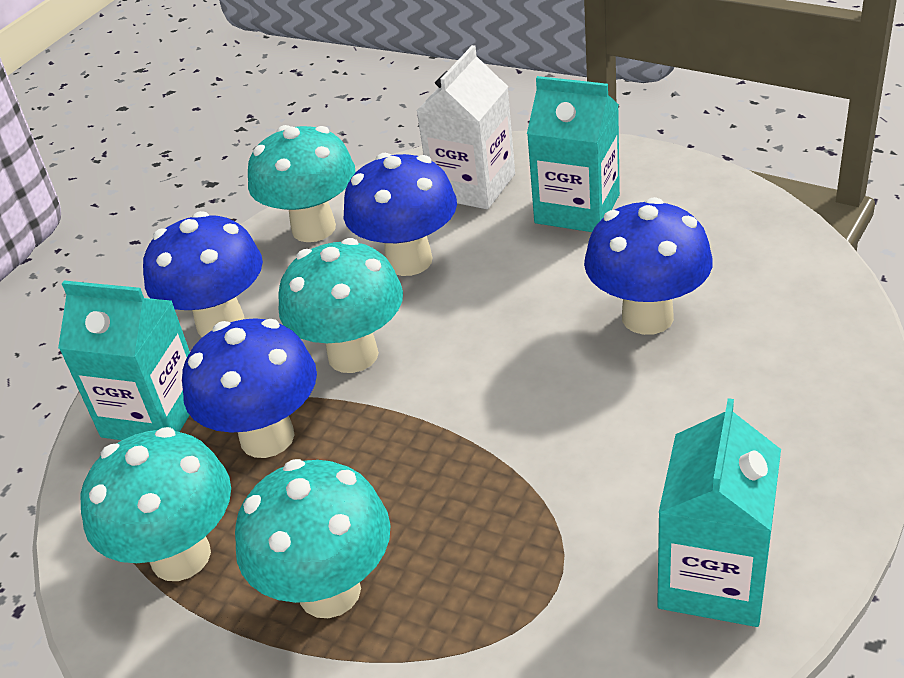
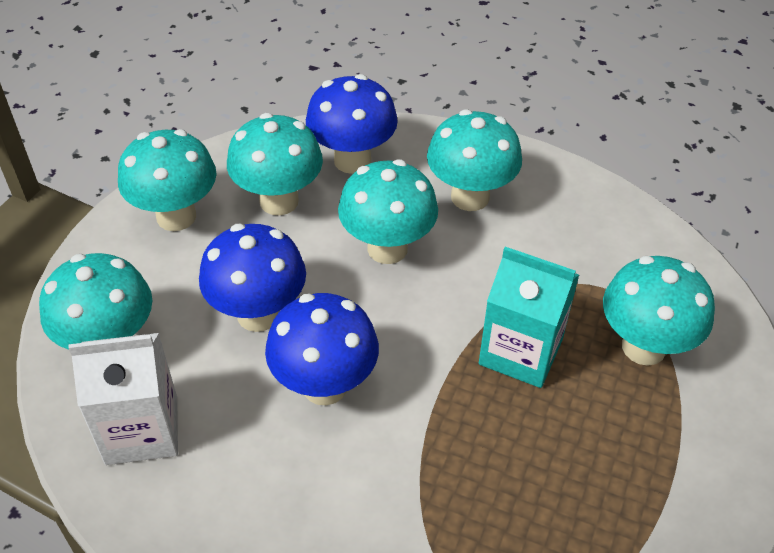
blue mushroom: 4 -> 3
turquoise carton: 3 -> 1
turquoise mushroom: 4 -> 6

